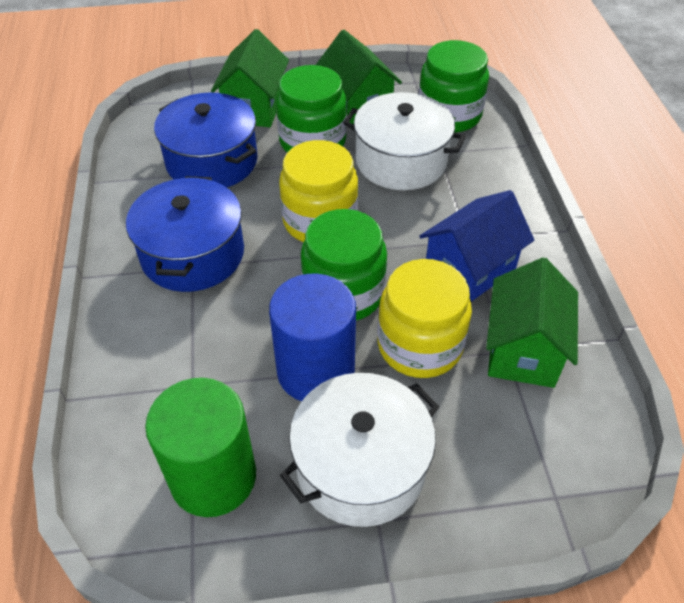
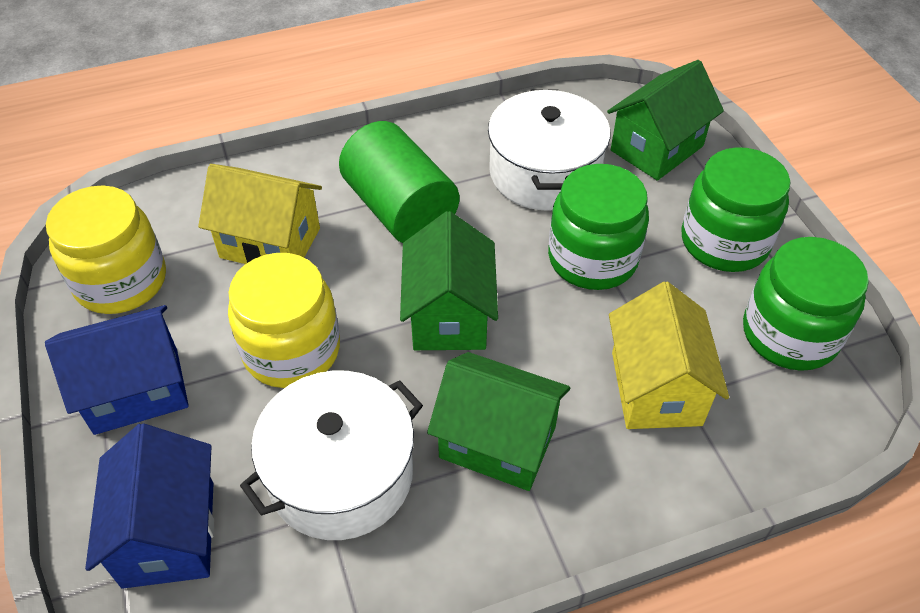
blue cylinder: 1 -> 0
blue house: 1 -> 2
blue pot: 2 -> 0
yellow house: 0 -> 2

